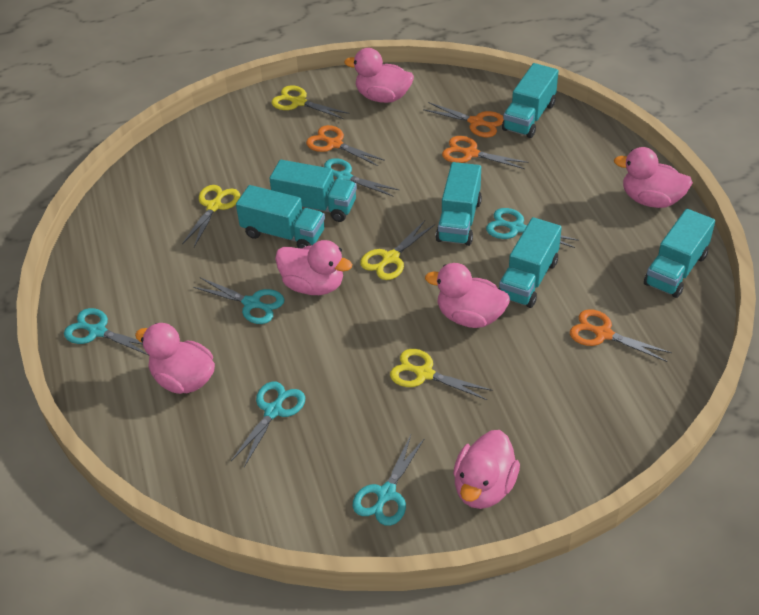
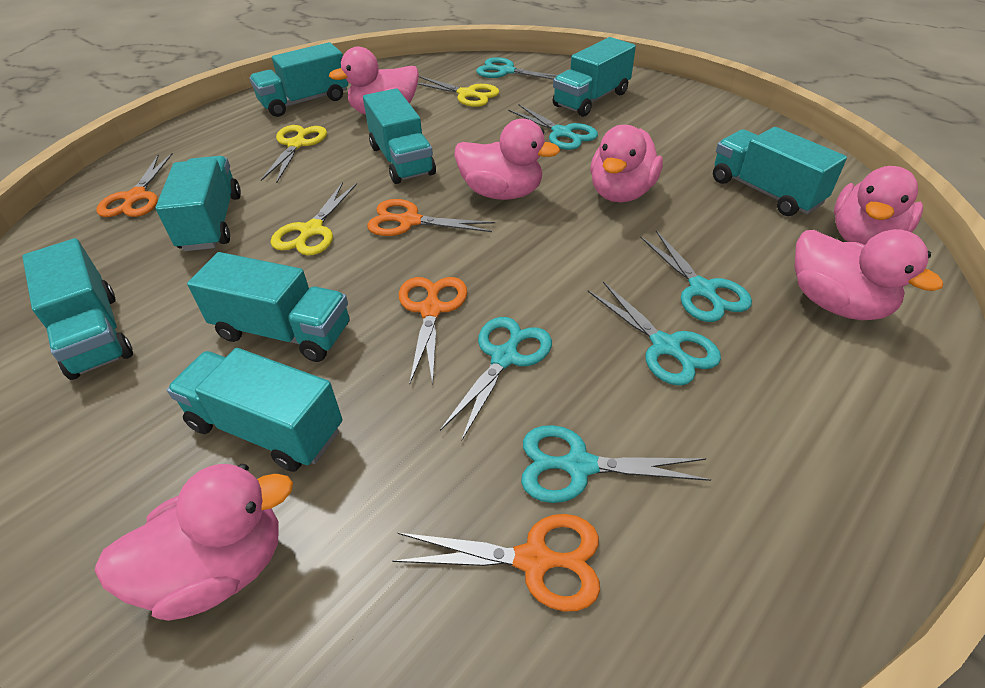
turquoise truck: 6 -> 8
yellow scissors: 4 -> 3

